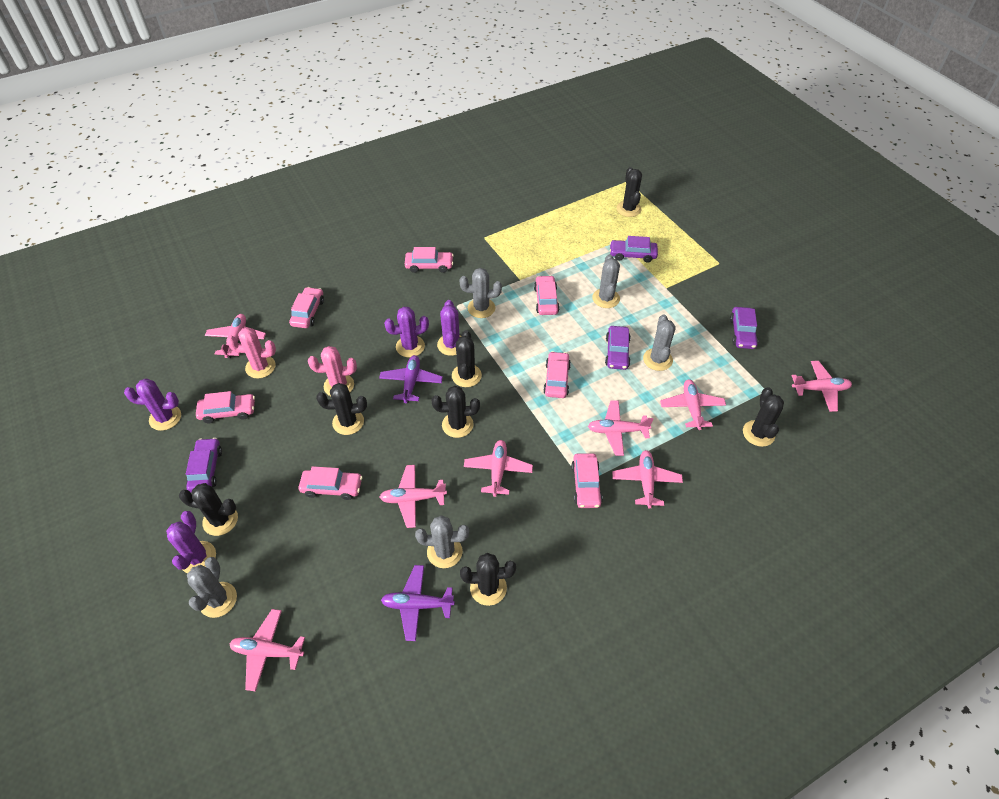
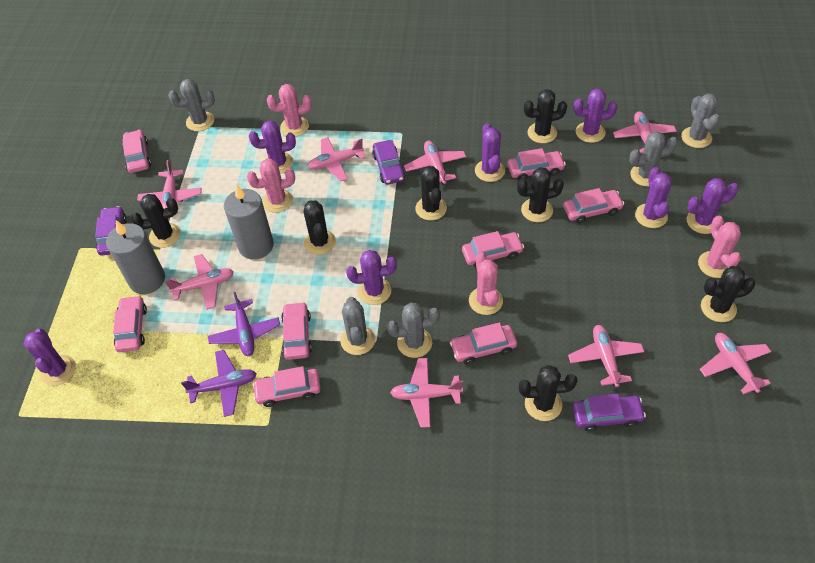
grey candle: 0 -> 2
pink cactus: 2 -> 4
pink car: 7 -> 8
purple cactus: 4 -> 7
purple car: 4 -> 3

